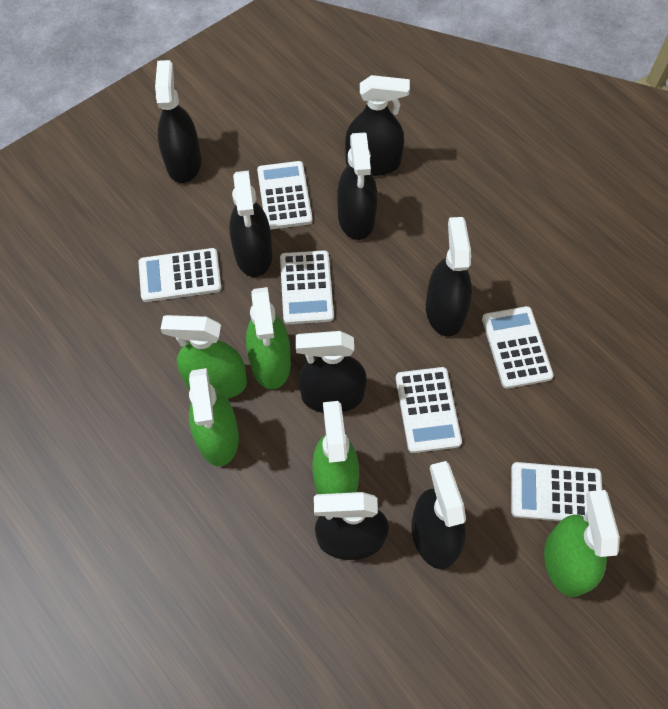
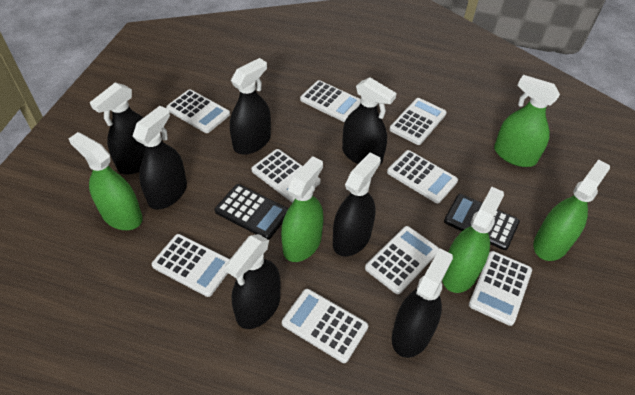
black calculator: 0 -> 2
black spray bottle: 8 -> 7
white calculator: 6 -> 9

